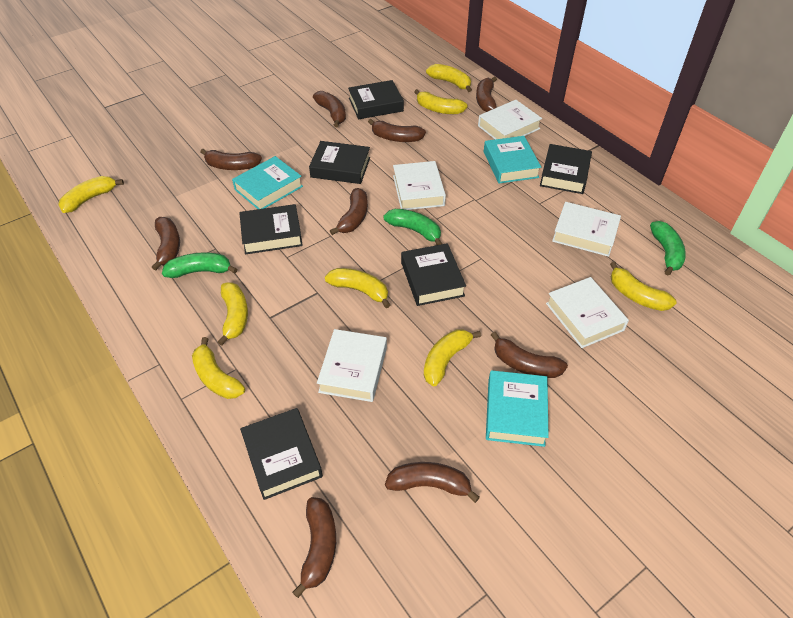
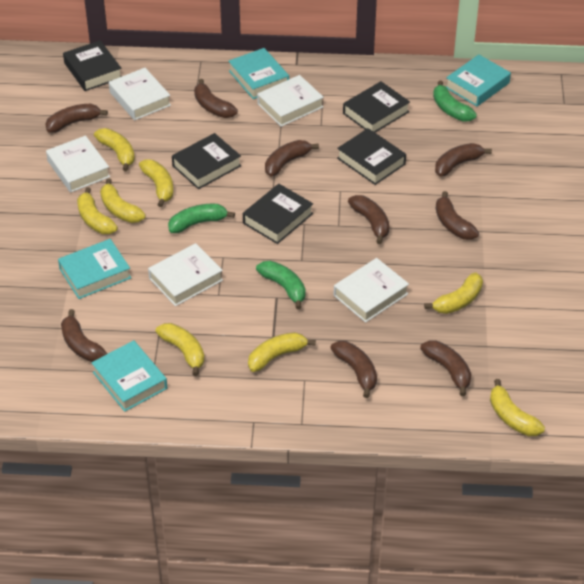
black book: 6 -> 5
turquoise book: 3 -> 4

